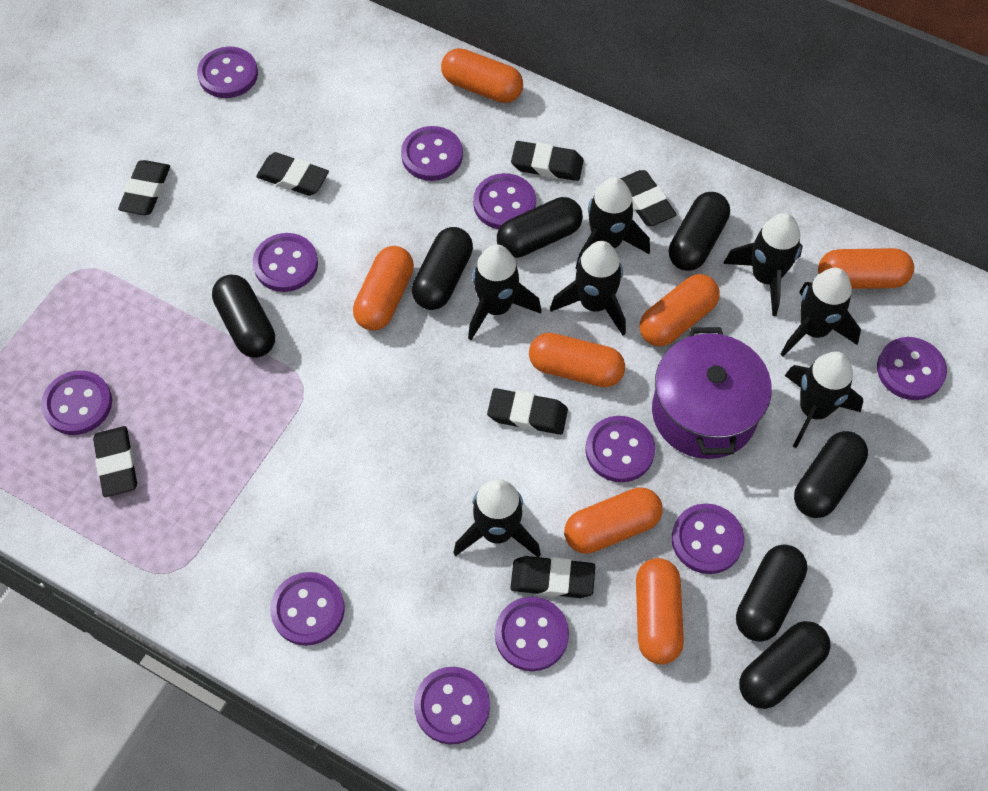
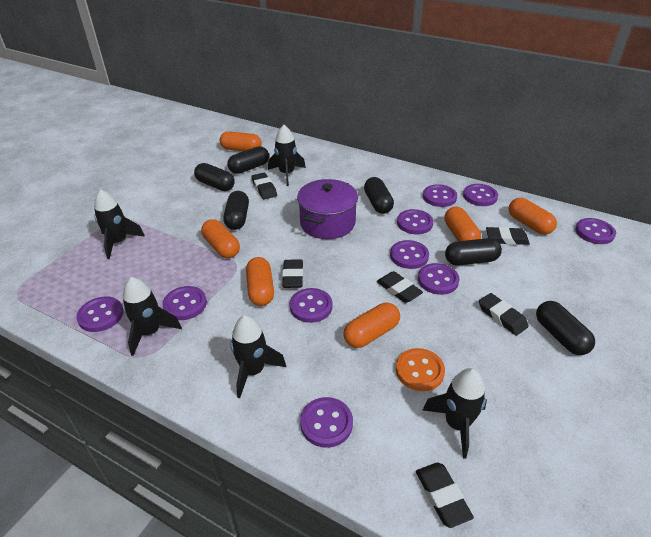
black capsule: 7 -> 6
black eraser: 7 -> 6
black rocket: 7 -> 5
orange button: 0 -> 1
orange capsule: 7 -> 6
purple button: 11 -> 10

